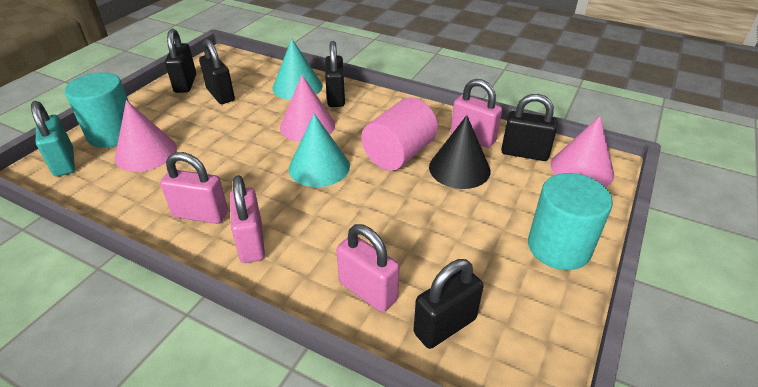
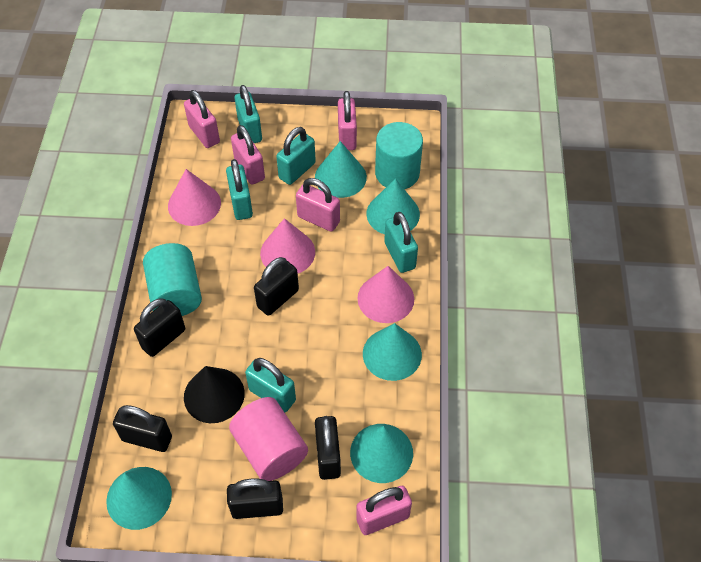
pink padlock: 4 -> 5
turquoise cone: 2 -> 5
turquoise padlock: 1 -> 5

